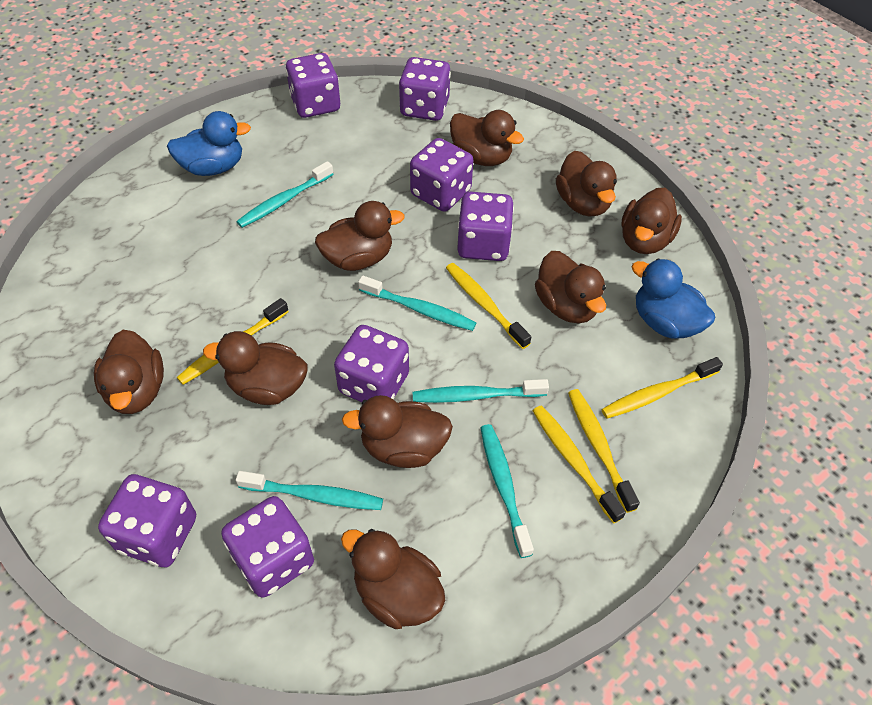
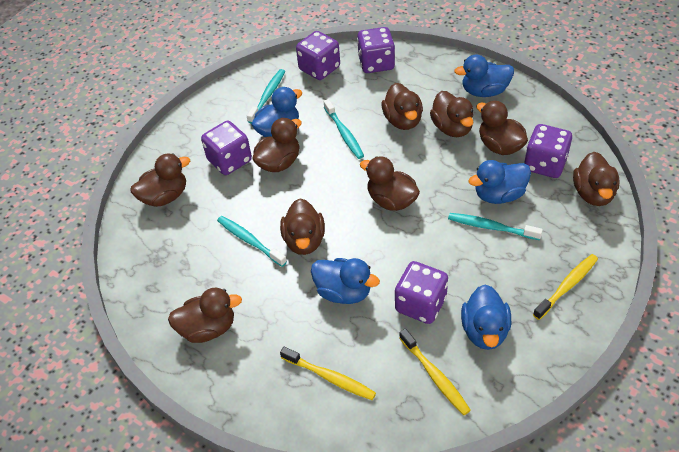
blue duck: 2 -> 5
purple dice: 7 -> 5
turquoise toothbrush: 5 -> 4
yellow toothbrush: 5 -> 3

